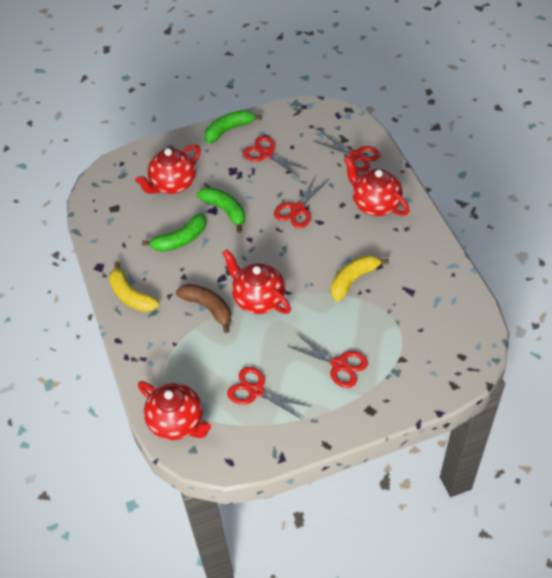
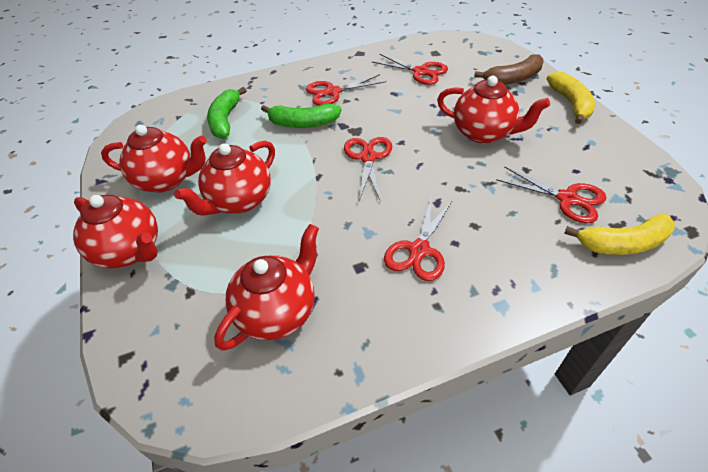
green banana: 3 -> 2
red teapot: 4 -> 5

